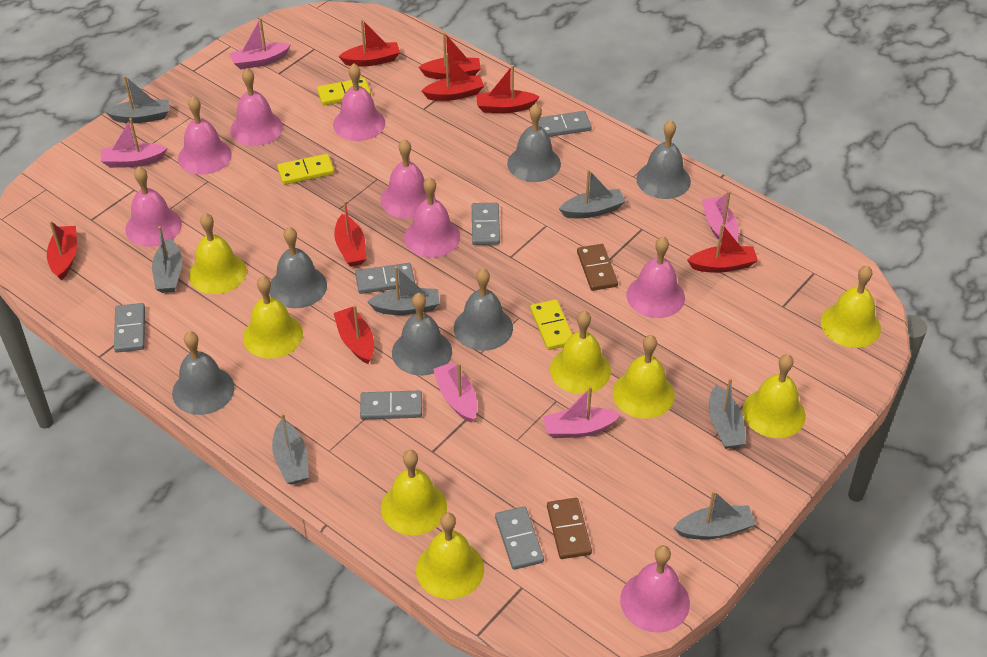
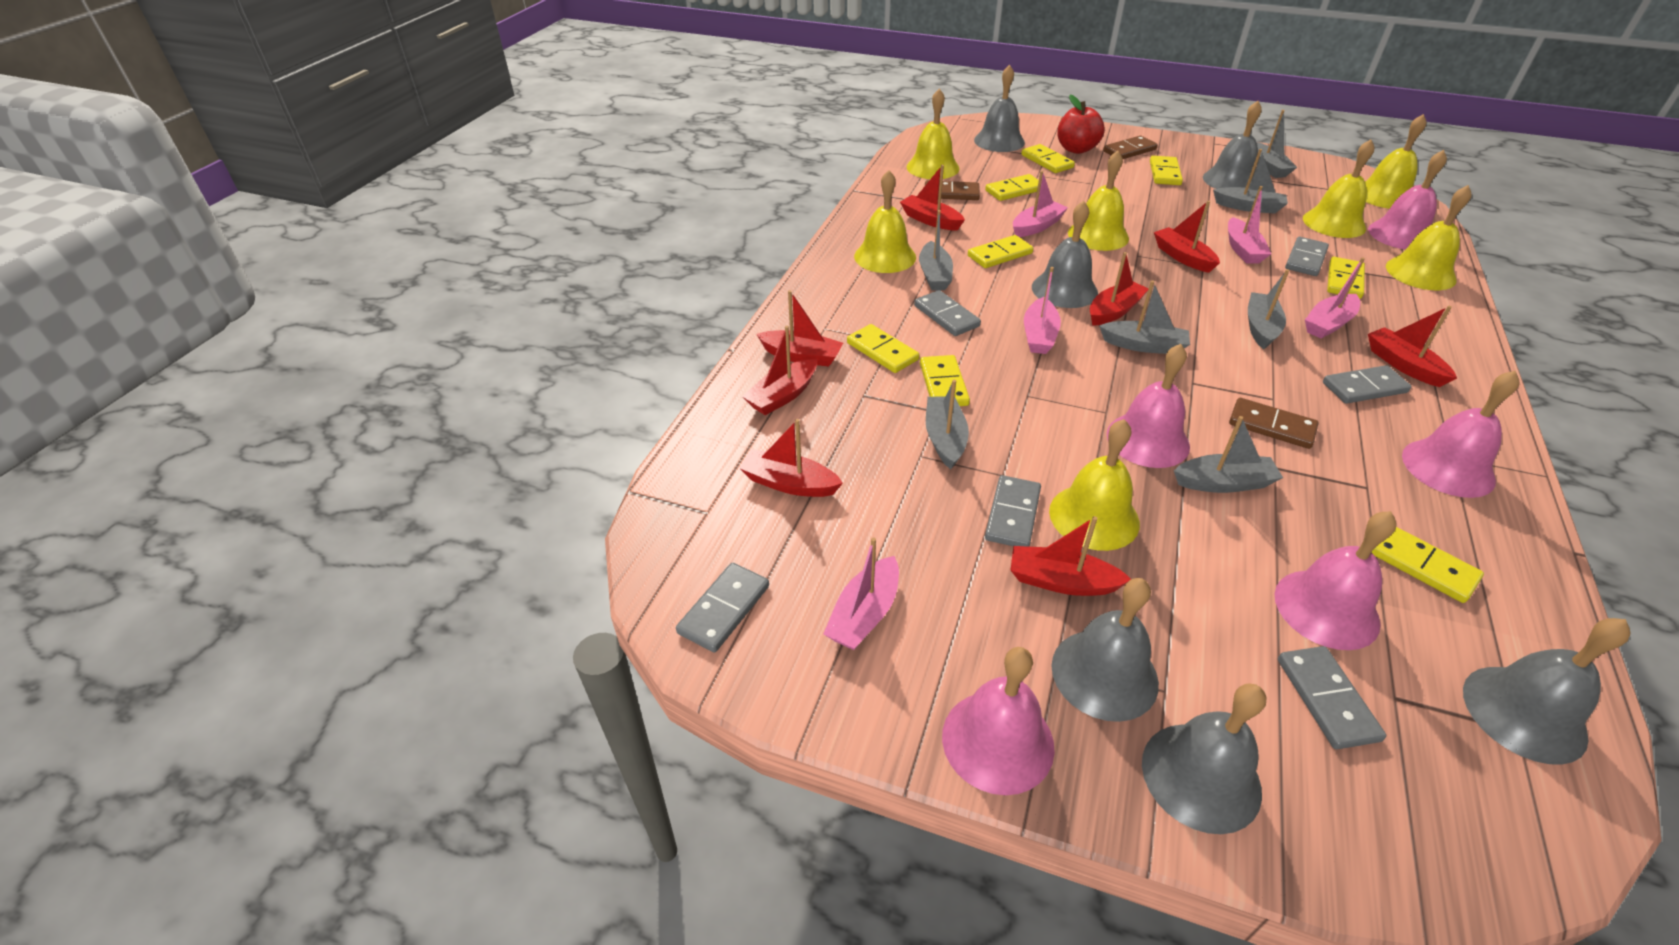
brown domino: 2 -> 3
pink bell: 8 -> 5
red apple: 0 -> 1
yellow bell: 8 -> 7
yellow domino: 3 -> 8

